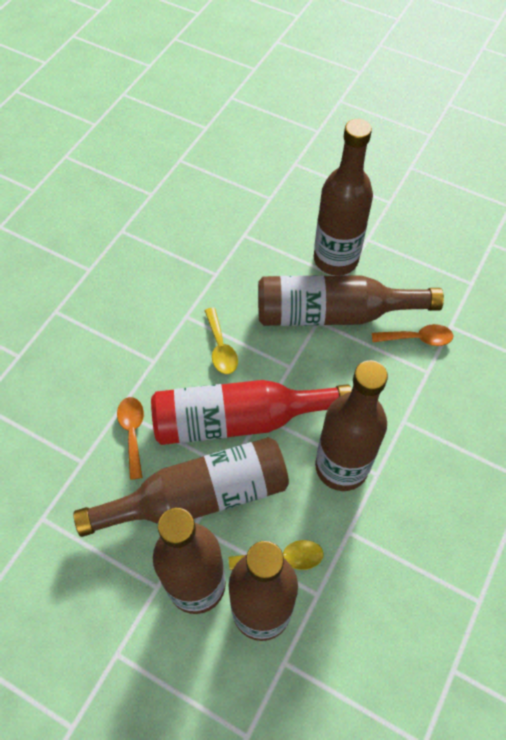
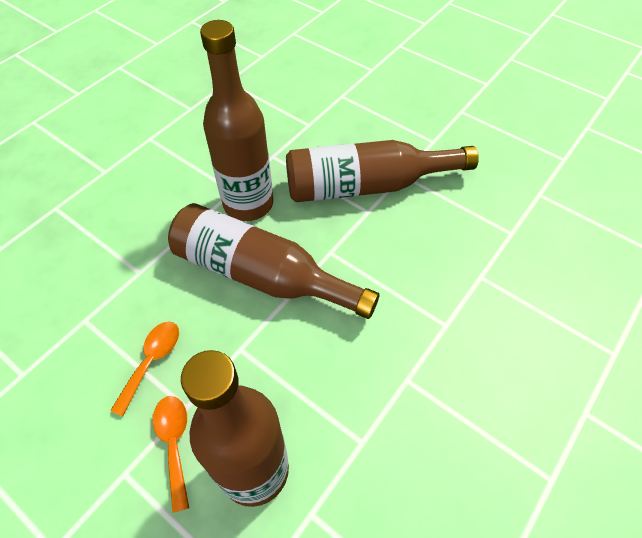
brown bottle: 6 -> 4
red bottle: 1 -> 0
yellow spoon: 2 -> 0

